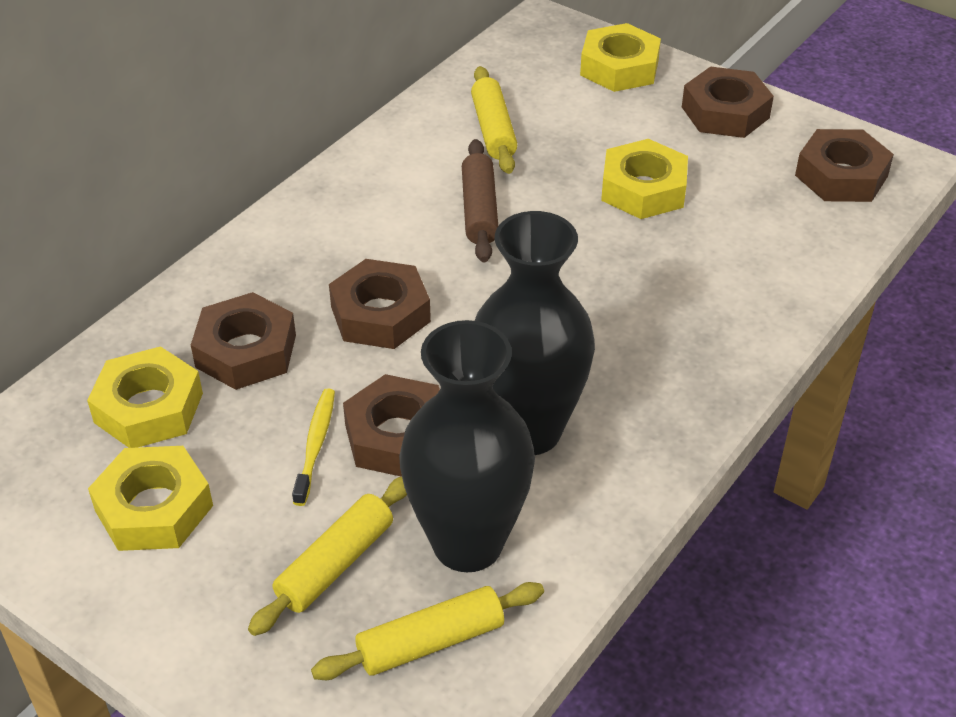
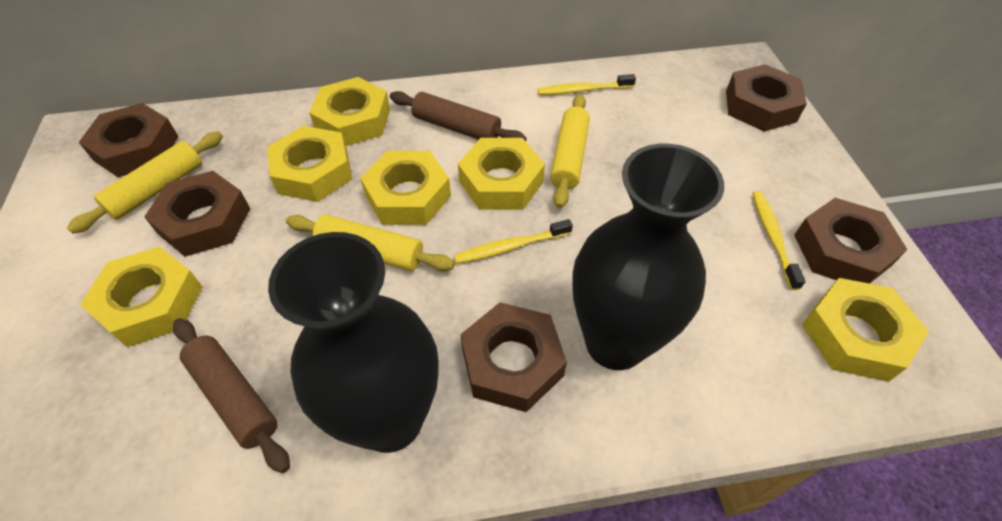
brown rolling pin: 1 -> 2
yellow nut: 4 -> 6
yellow toothbrush: 1 -> 3

